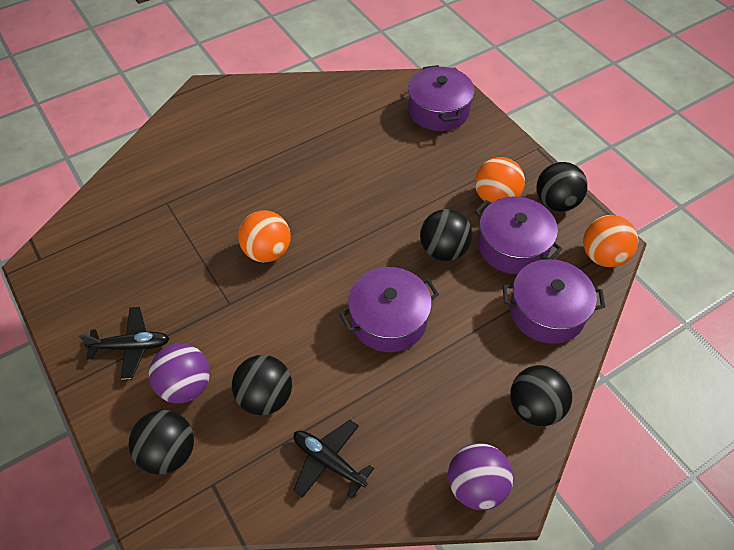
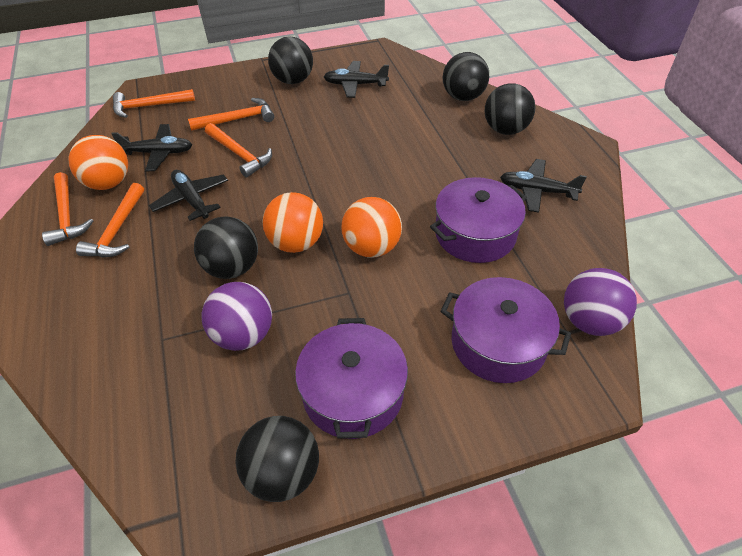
black plane: 2 -> 4
orange hammer: 0 -> 5
purple pot: 4 -> 3

